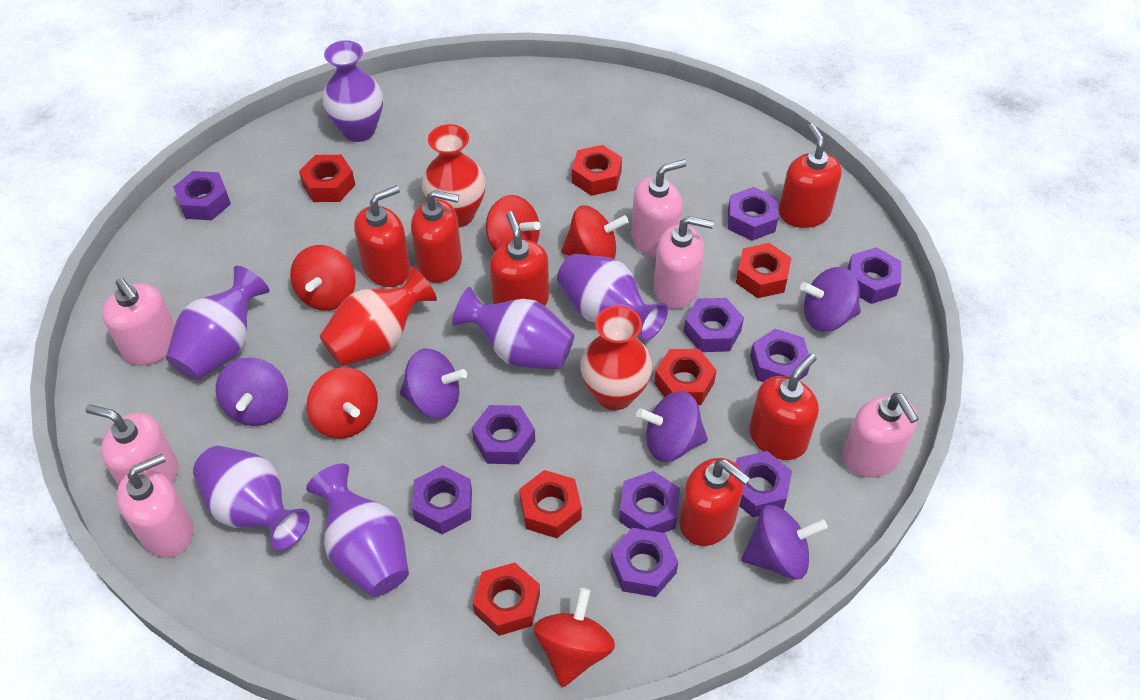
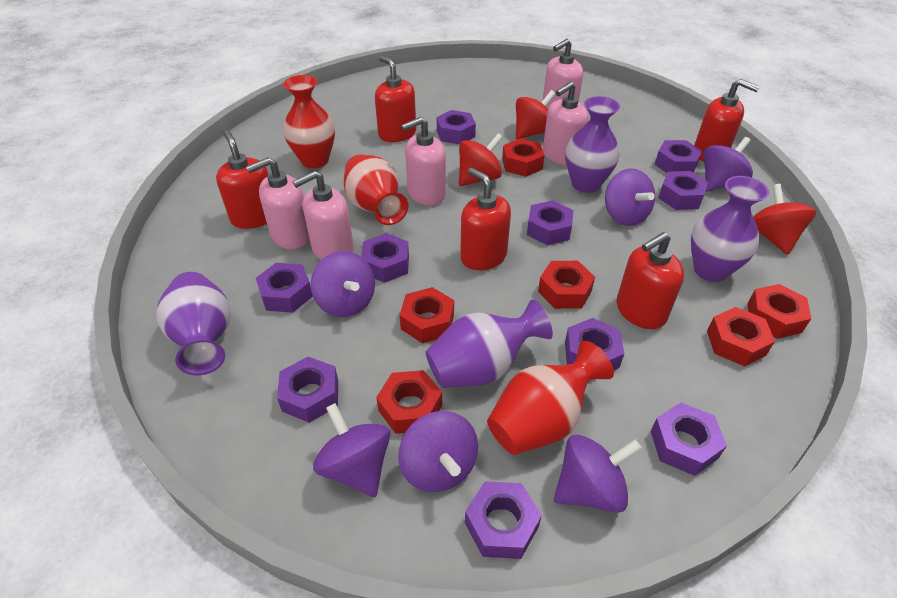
pink soap dispenser: 6 -> 5
purple spinning top: 5 -> 6
purple vase: 6 -> 4
red soap dispenser: 6 -> 5
red spinning top: 5 -> 3

